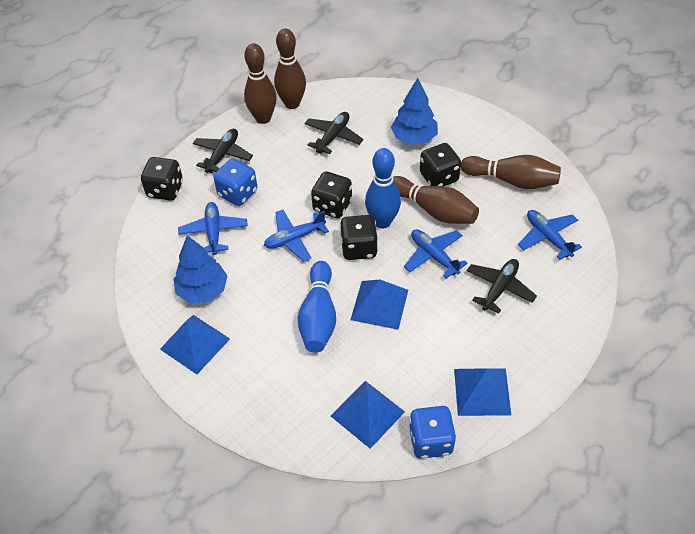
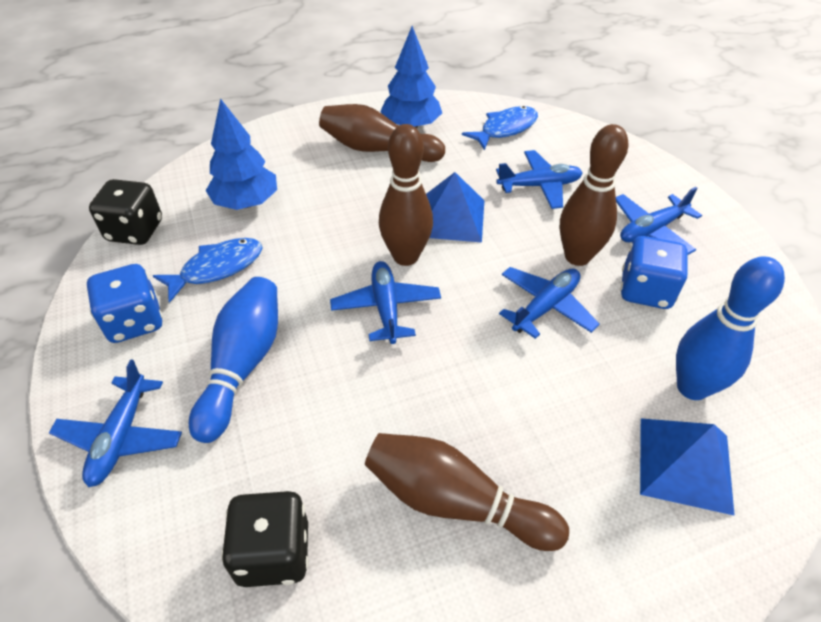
black dice: 4 -> 2
black plane: 3 -> 0
blue fish: 0 -> 2
blue plane: 4 -> 5
blue pyramid: 4 -> 2

